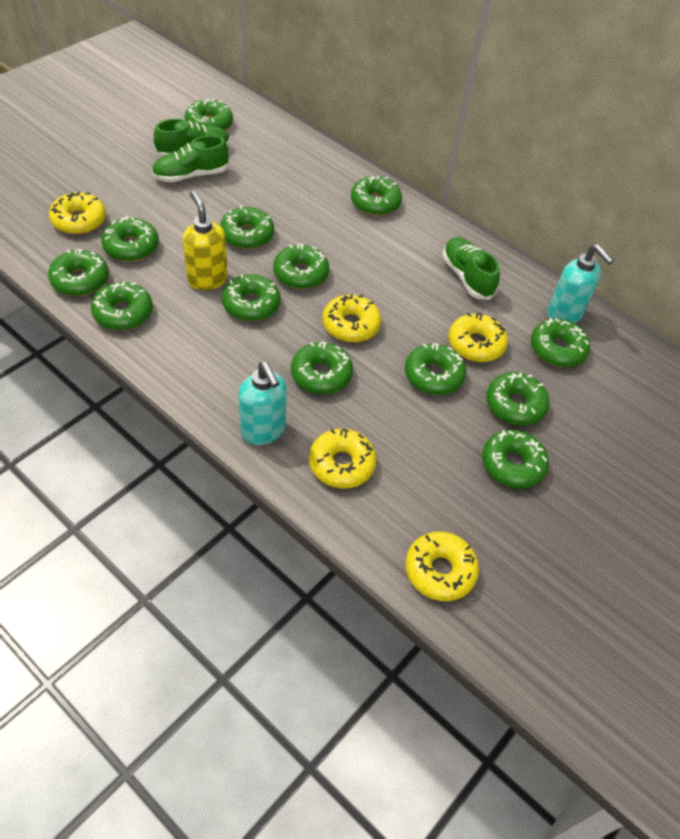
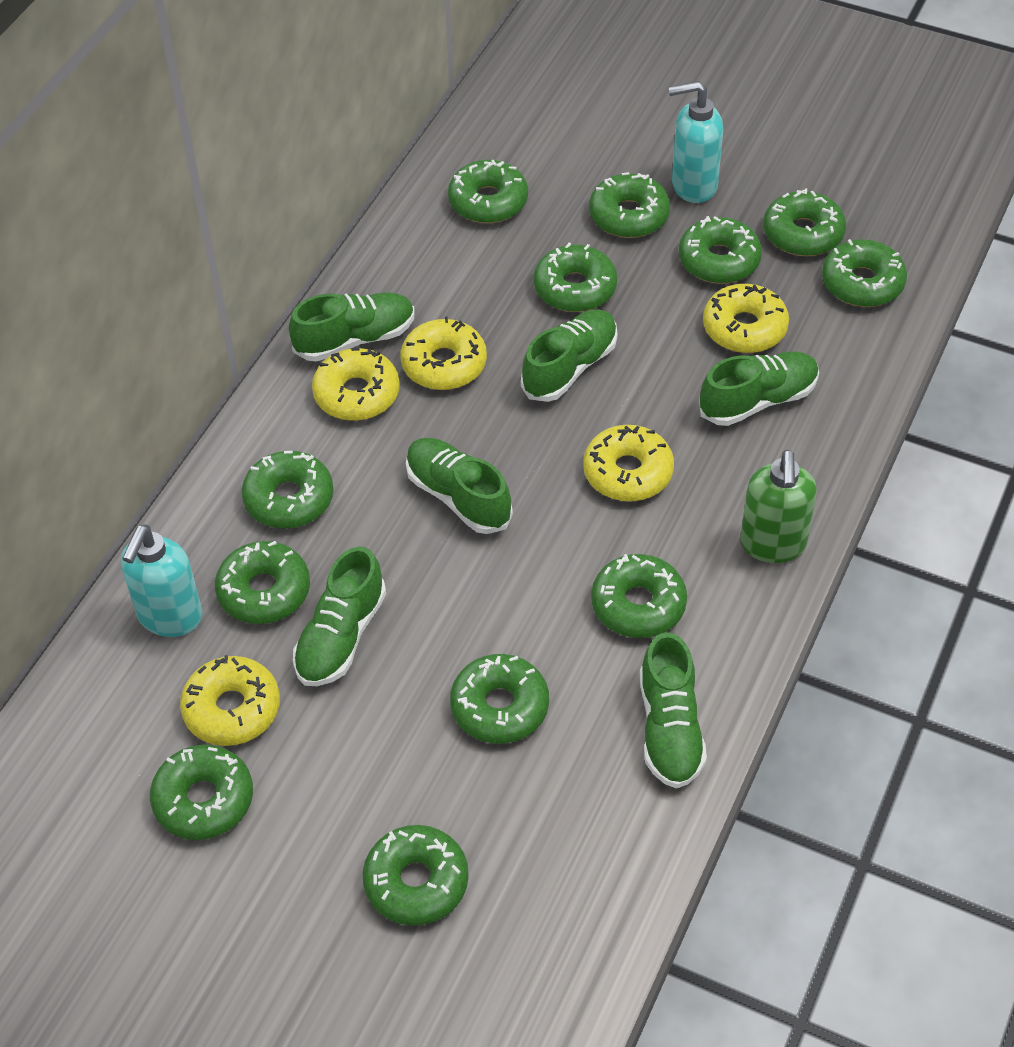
green donut: 13 -> 12
green shoe: 3 -> 6
green soap dispenser: 0 -> 1
yellow soap dispenser: 1 -> 0

